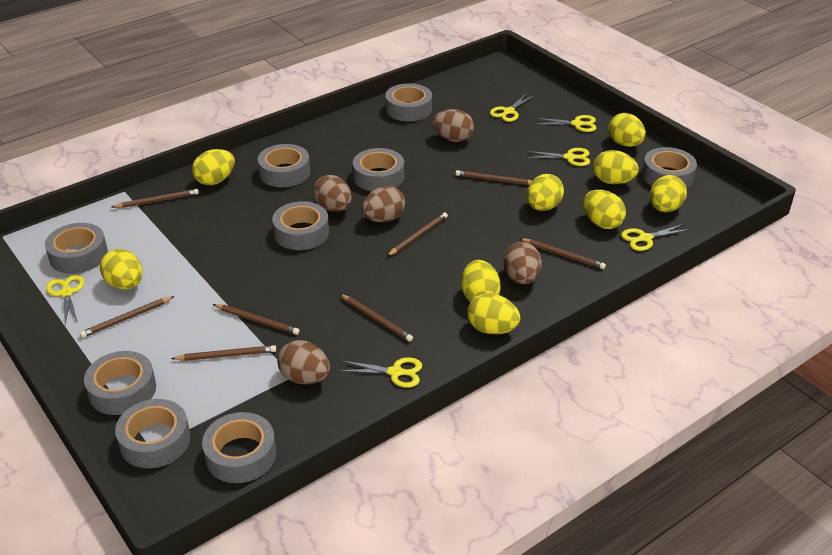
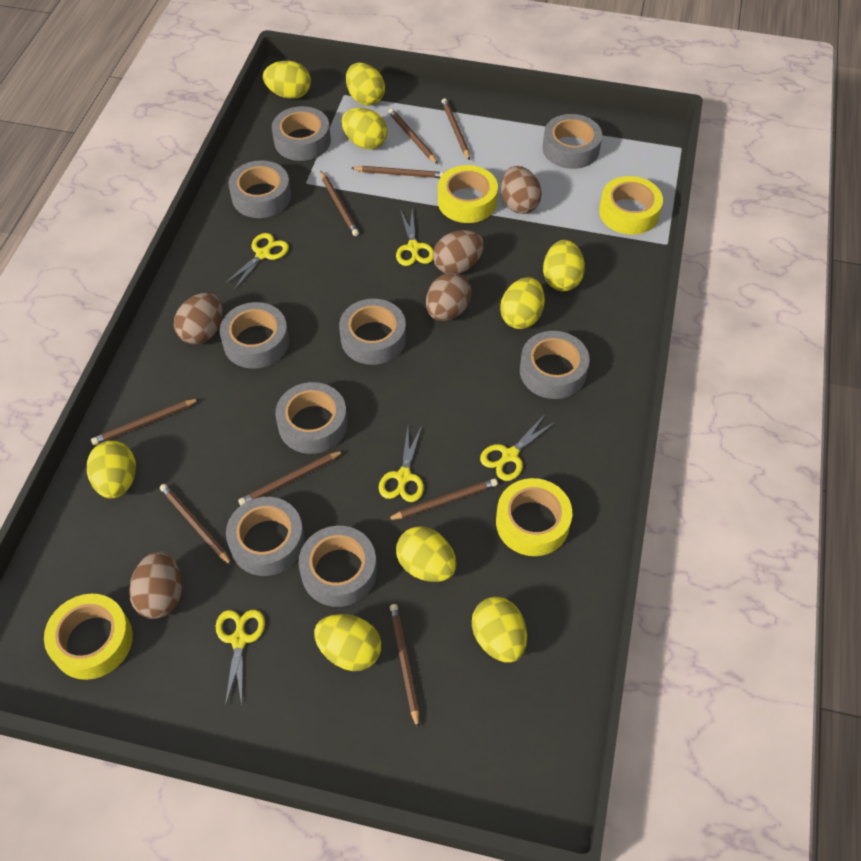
brown pencil: 8 -> 9
yellow scissors: 6 -> 5
yellow tape: 0 -> 4

